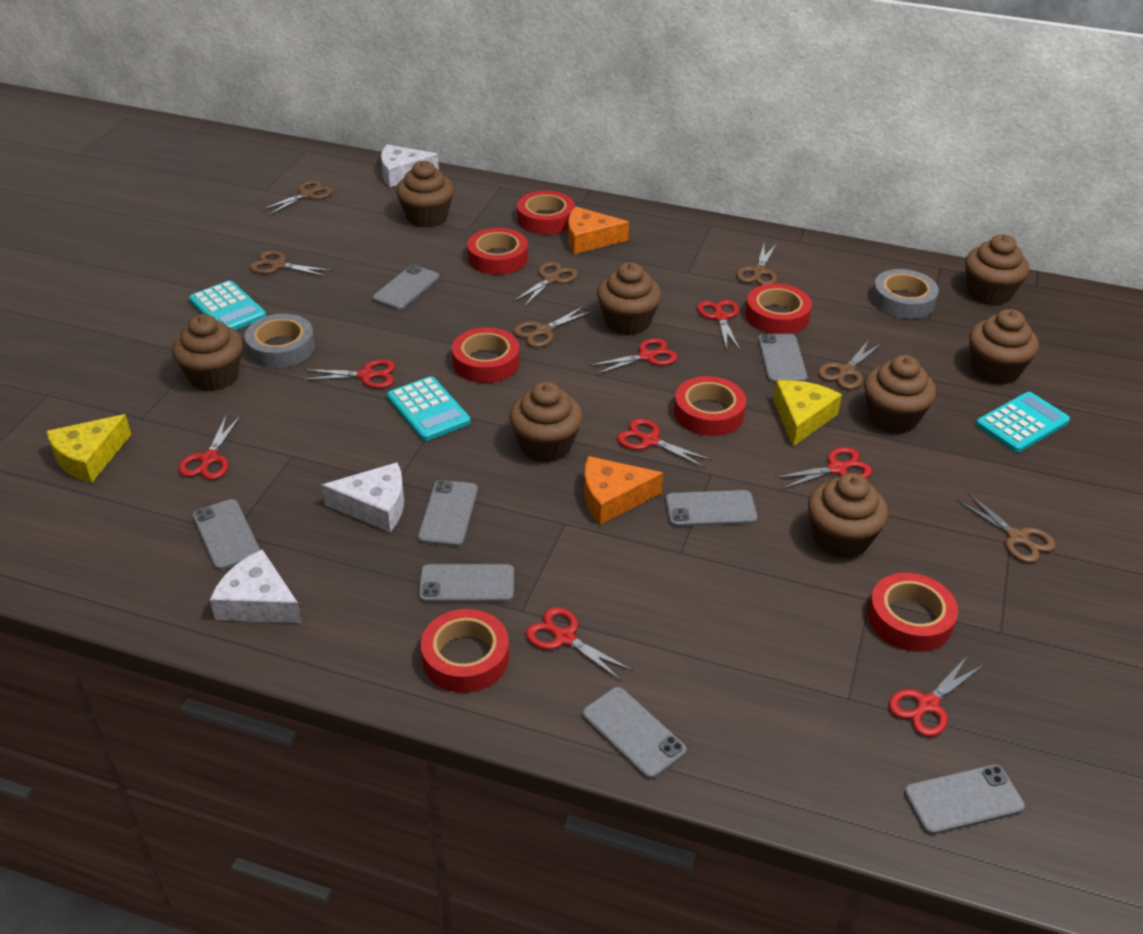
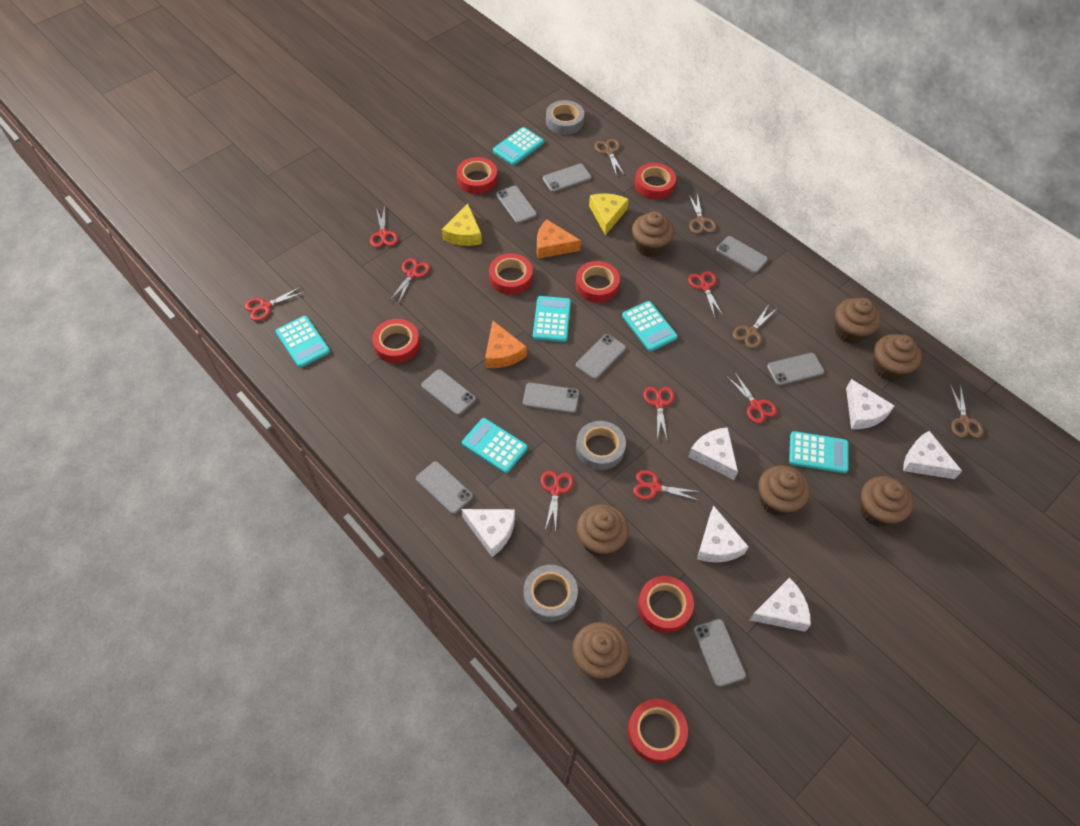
brown cupcake: 8 -> 7
brown scissors: 7 -> 4
grey phone: 8 -> 9
grey tape: 2 -> 3
turquoise calculator: 3 -> 6
white cheese: 3 -> 6

